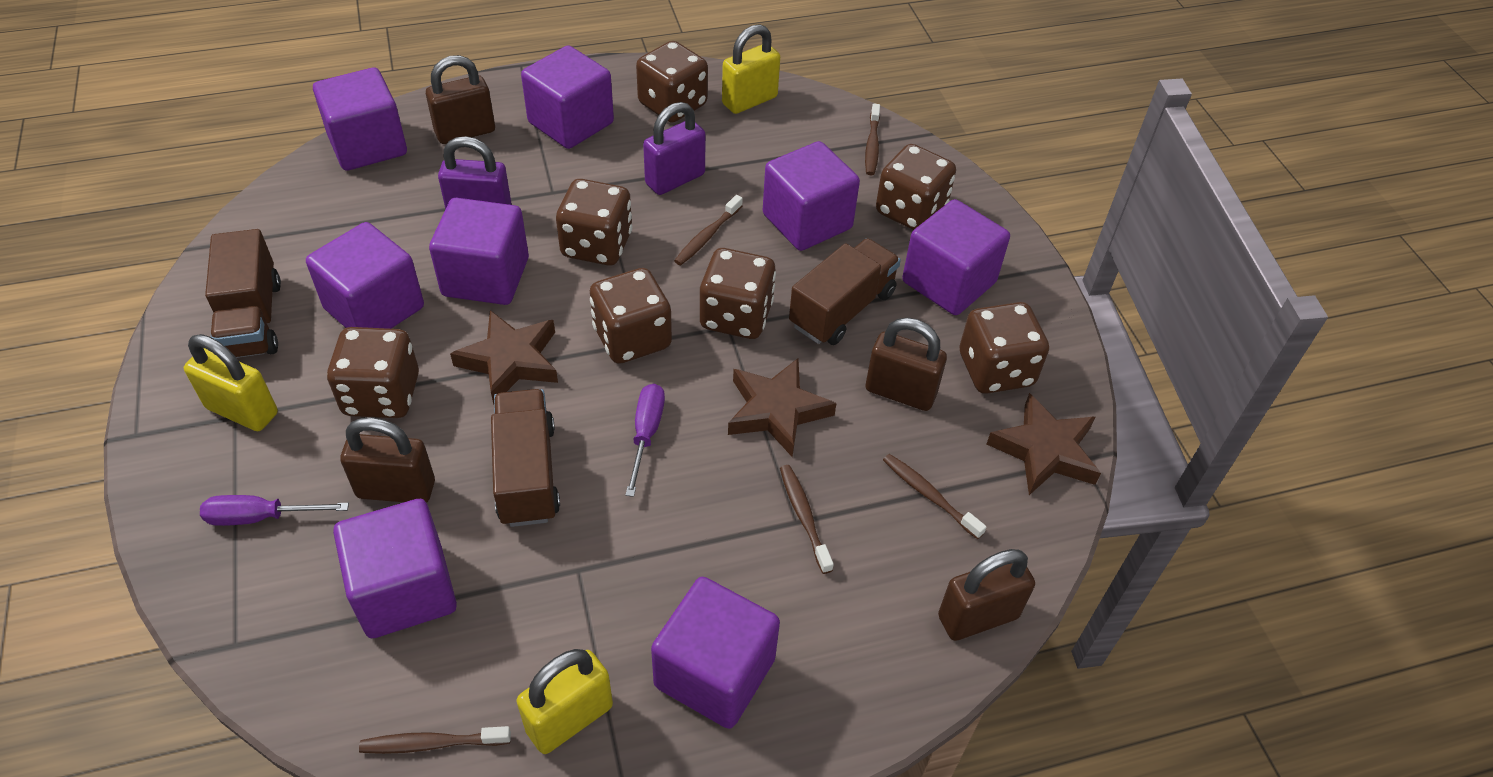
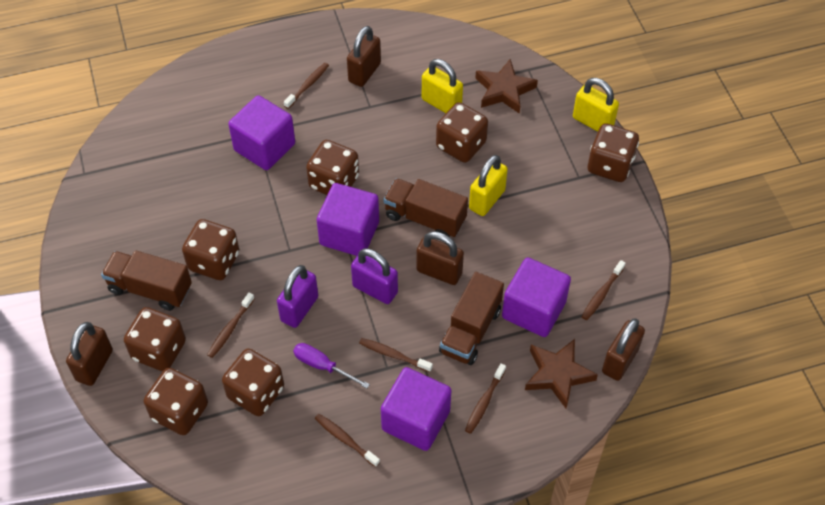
brown star: 3 -> 2
brown toothbrush: 5 -> 6
purple cube: 8 -> 4
purple screwdriver: 2 -> 1

